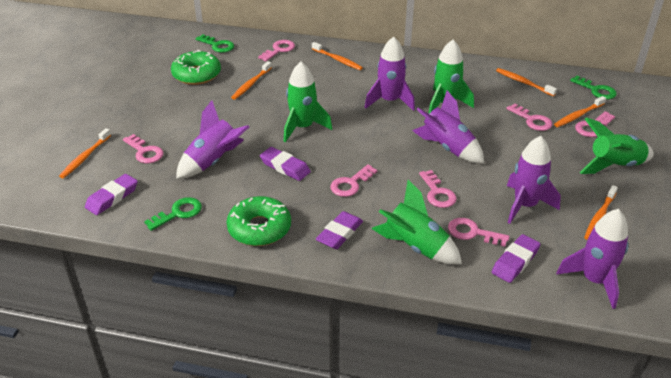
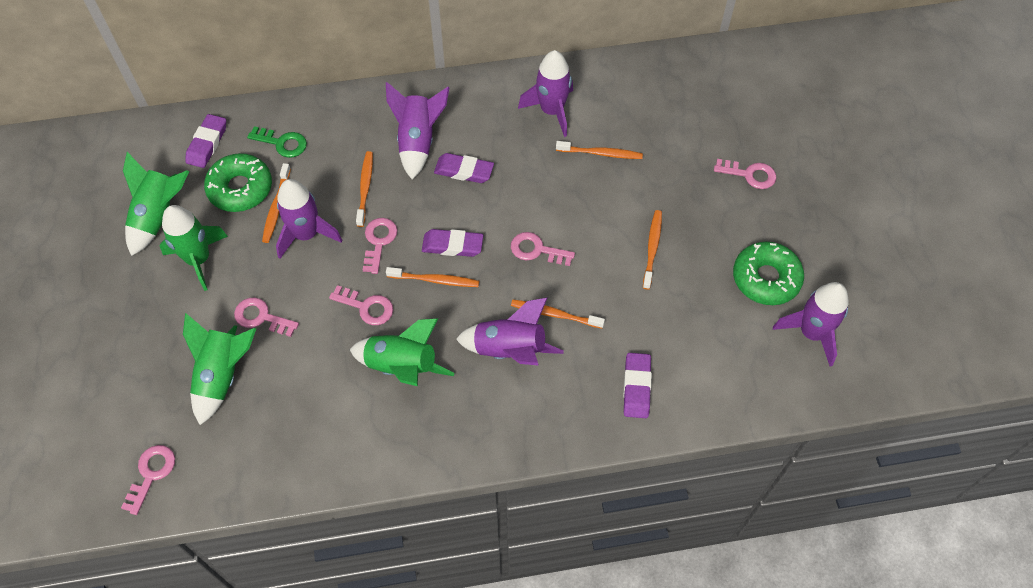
green key: 3 -> 1
pink key: 7 -> 6

